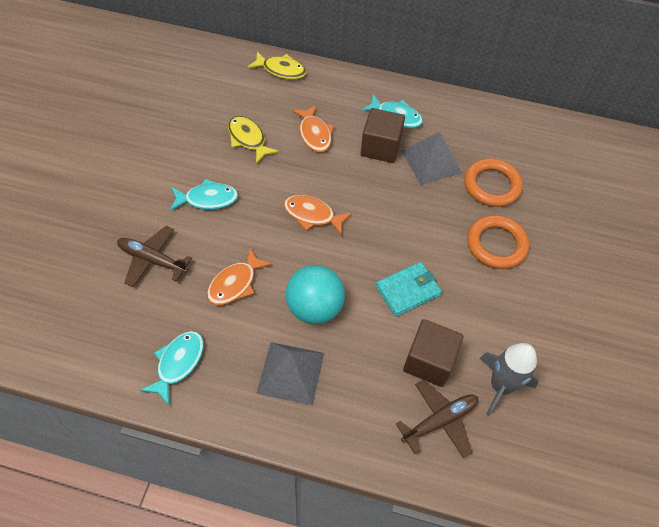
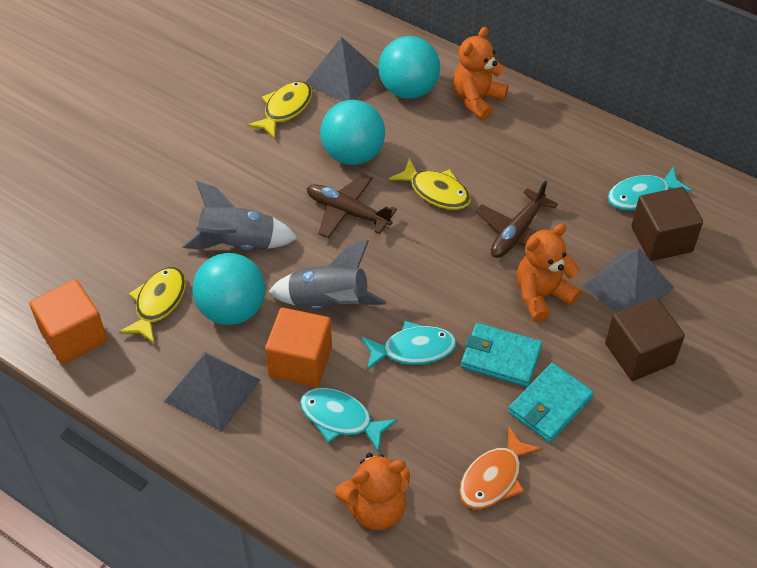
grey pyramid: 2 -> 3
grey rocket: 1 -> 2
orange cube: 0 -> 2
orange fish: 3 -> 1
orange ring: 2 -> 0
orange teddy bear: 0 -> 3
turquoise ball: 1 -> 3
turquoise wallet: 1 -> 2
yellow fish: 2 -> 3

